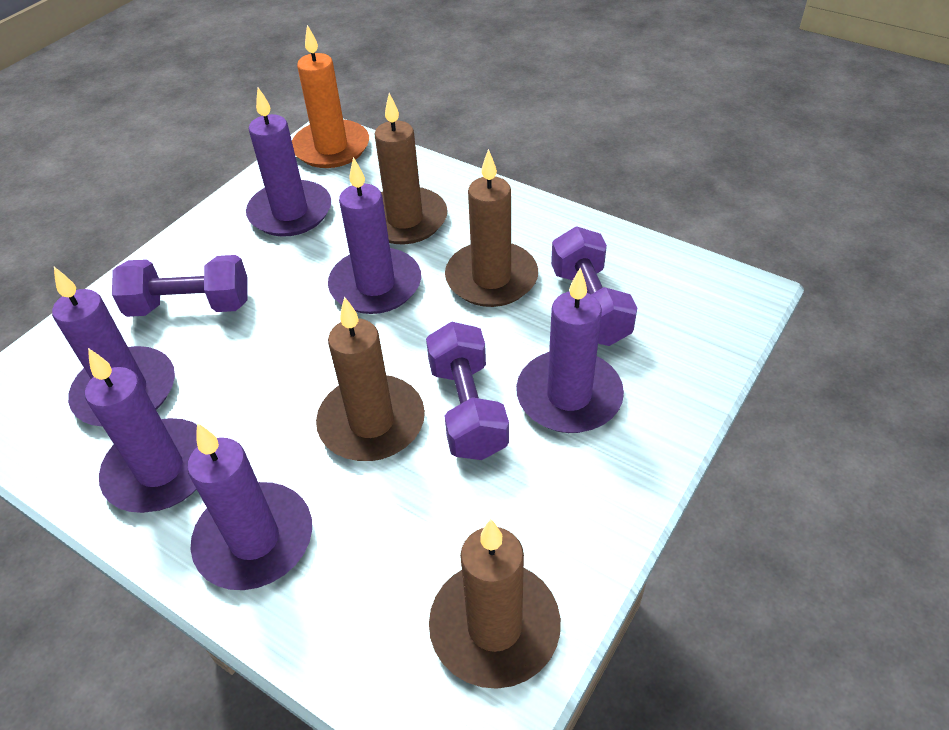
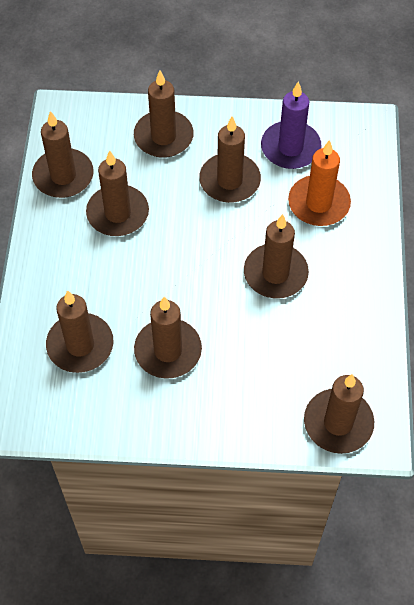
brown candle: 4 -> 8
purple candle: 6 -> 1
purple dumbbell: 3 -> 0

